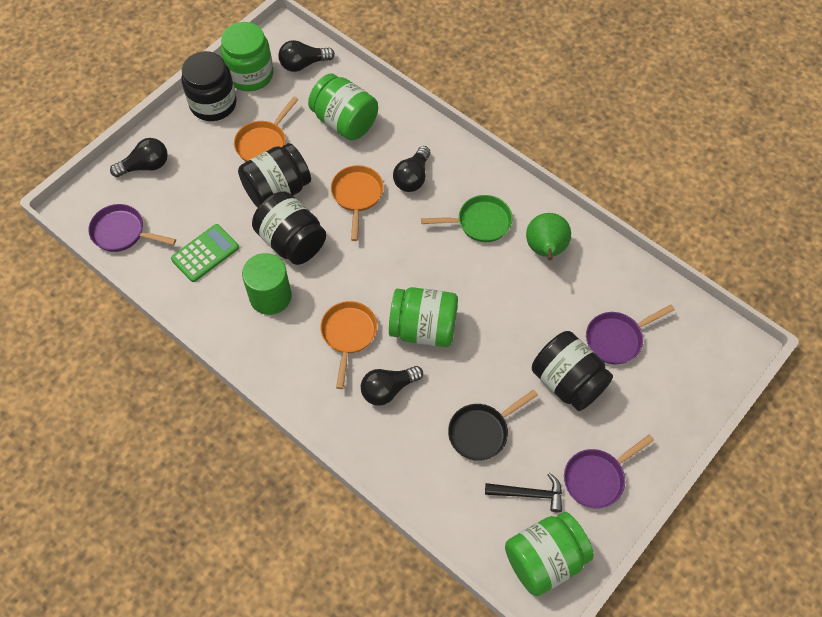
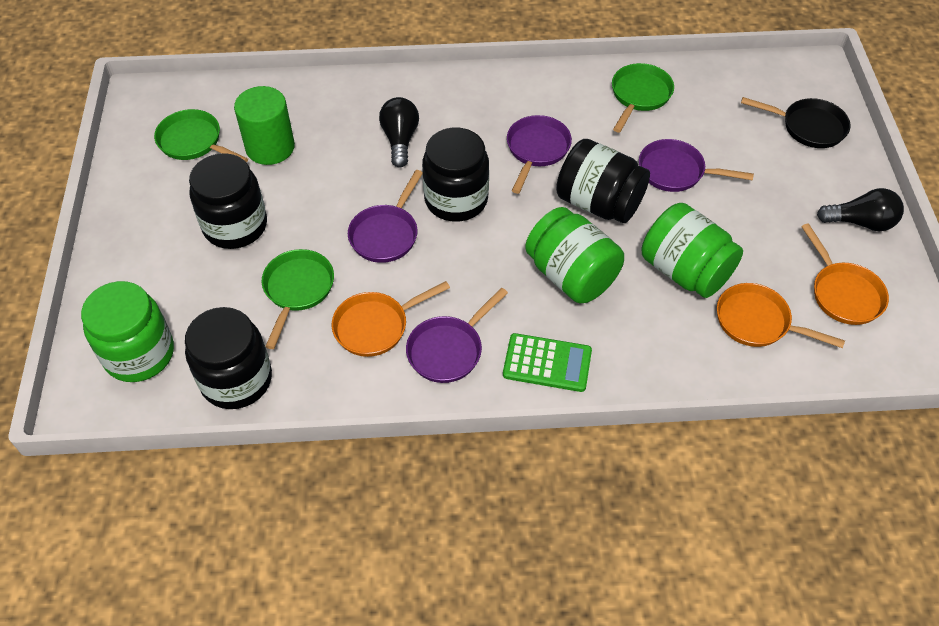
black hammer: 1 -> 0
black light bulb: 4 -> 2
green jar: 4 -> 3
green pan: 1 -> 3
green pear: 1 -> 0
purple pan: 3 -> 4

